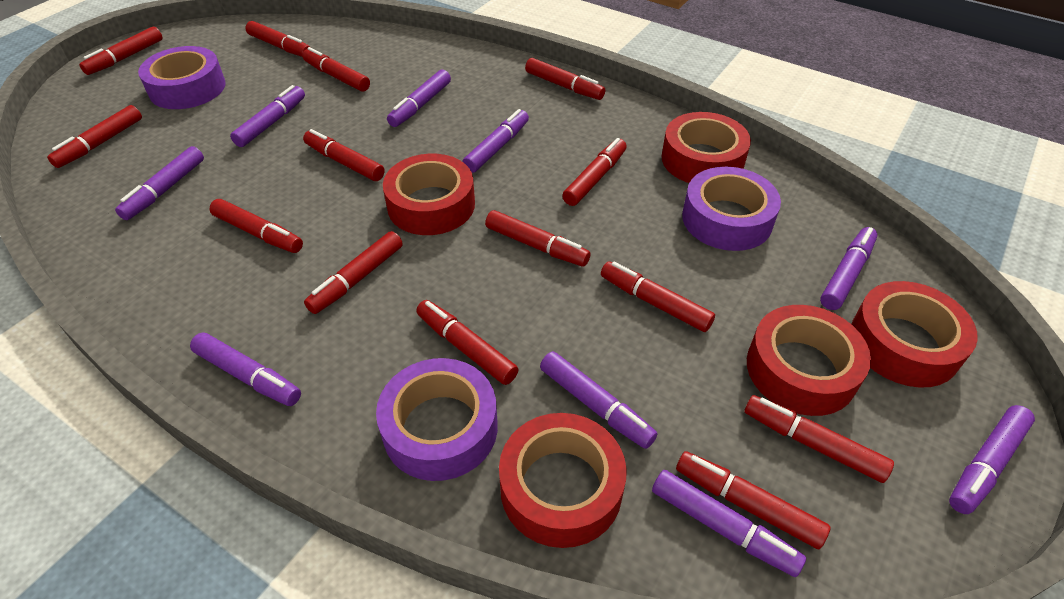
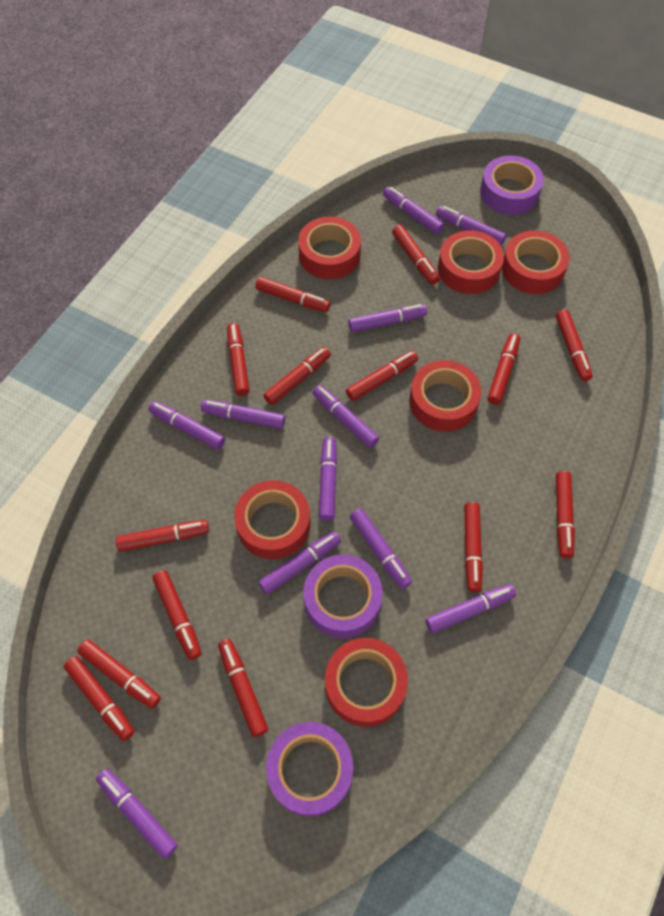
purple marker: 9 -> 11
red tape: 5 -> 6

